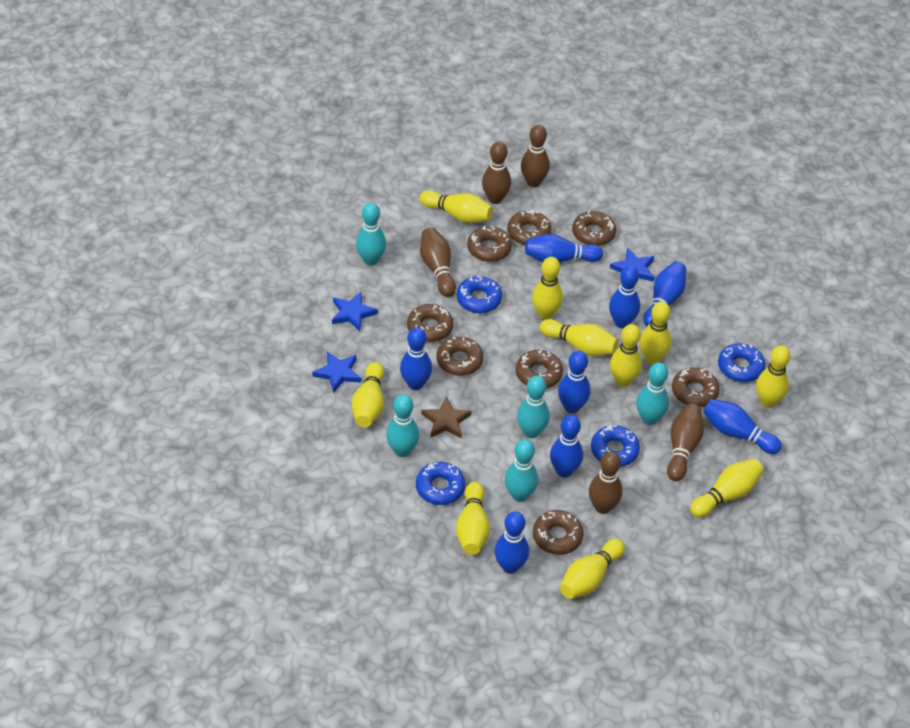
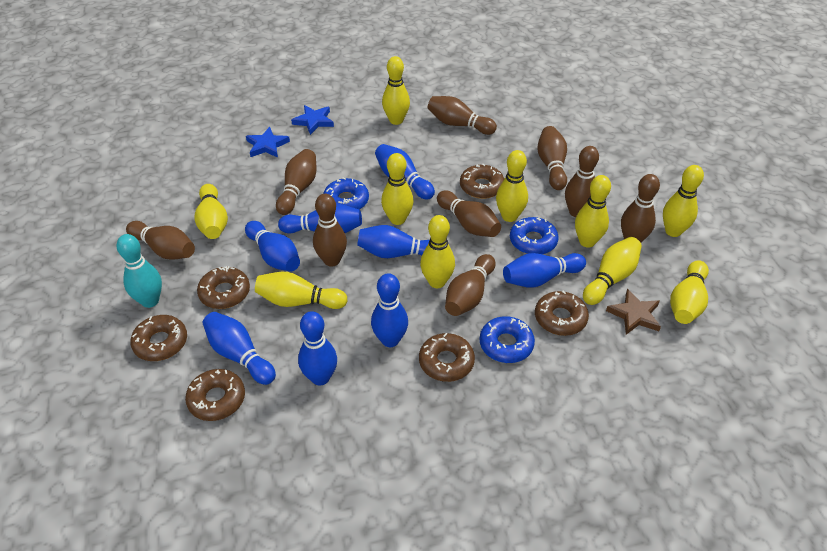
blue donut: 4 -> 3
blue star: 3 -> 2
brown bowling pin: 5 -> 9
brown donut: 8 -> 6
turquoise bowling pin: 5 -> 1

